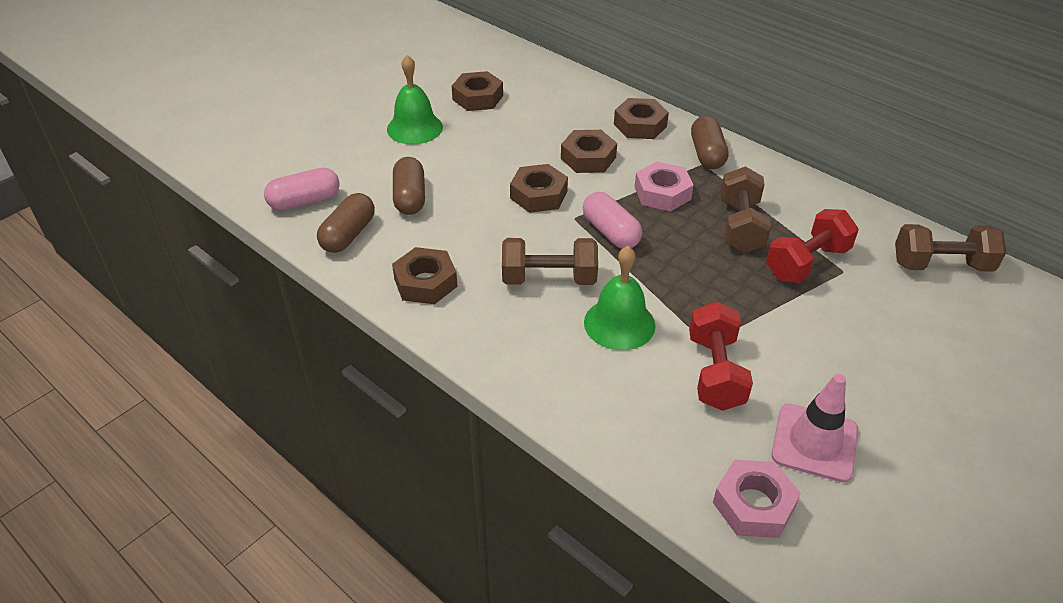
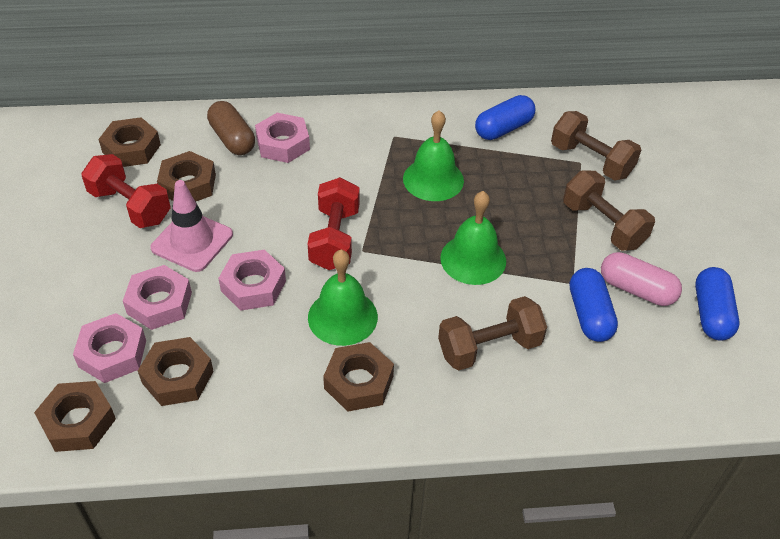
blue capsule: 0 -> 3
brown capsule: 3 -> 1
green bell: 2 -> 3
pink capsule: 2 -> 1
pink nut: 2 -> 4

